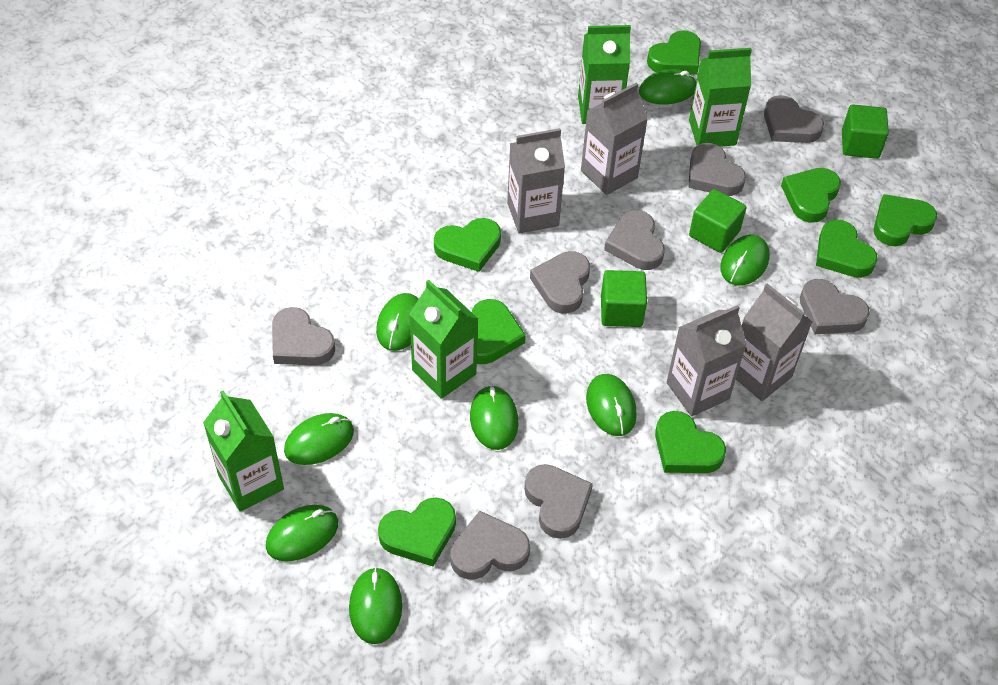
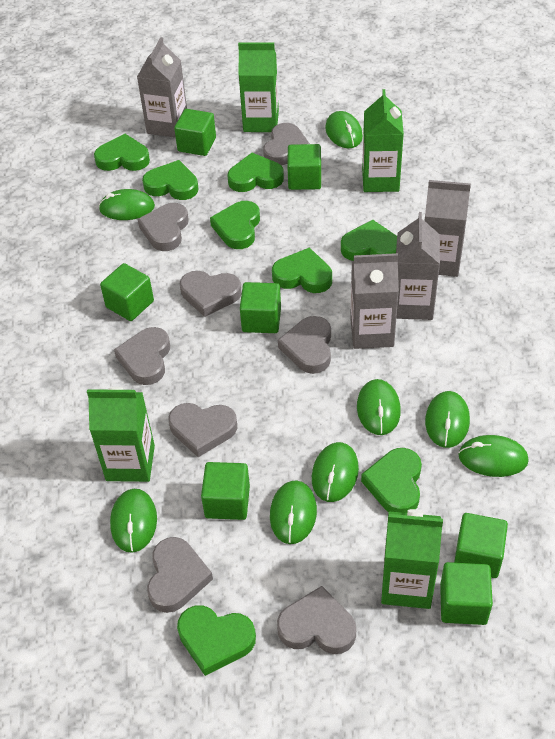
green cube: 3 -> 7

